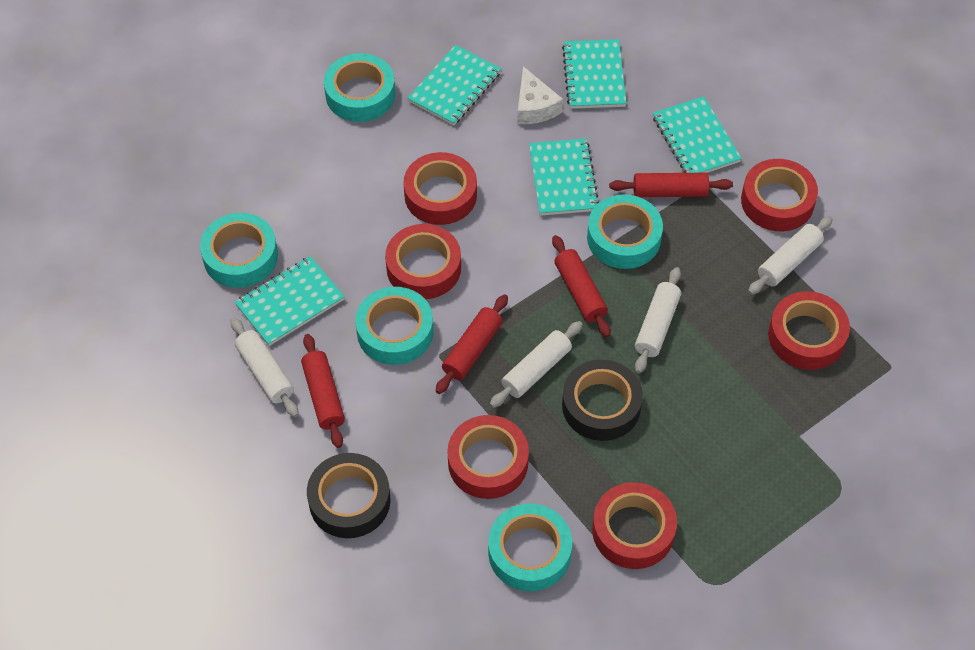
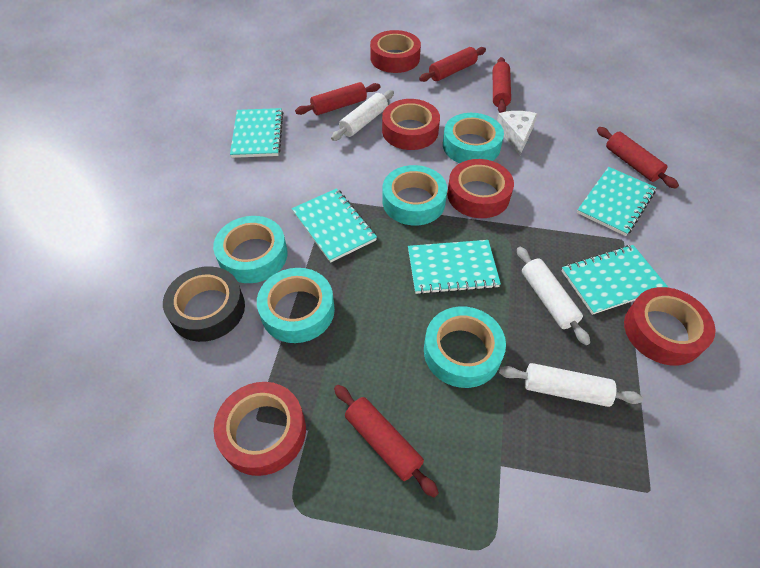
black tape: 2 -> 1
red rolling pin: 4 -> 5
red tape: 6 -> 5
white rolling pin: 4 -> 3

